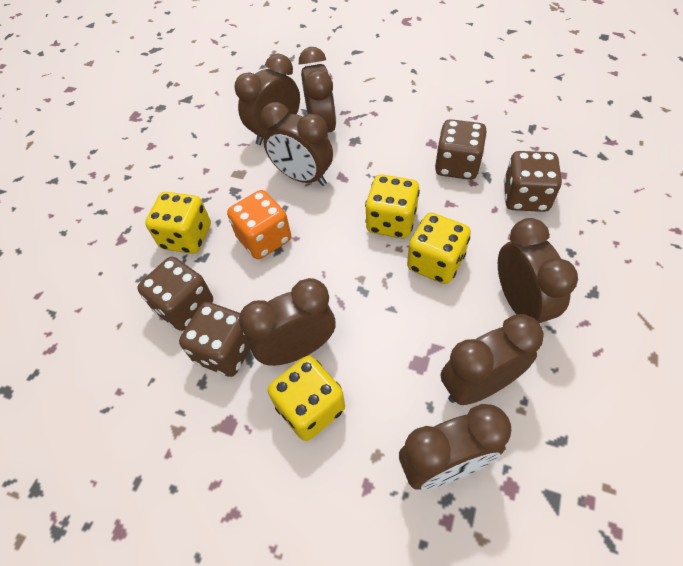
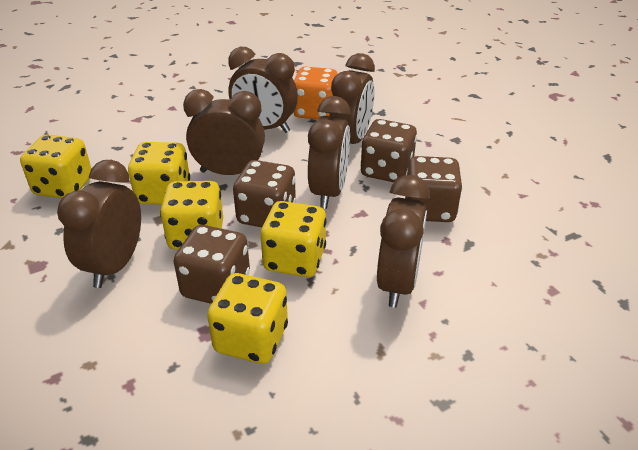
brown clock: 7 -> 6
yellow dice: 4 -> 5

